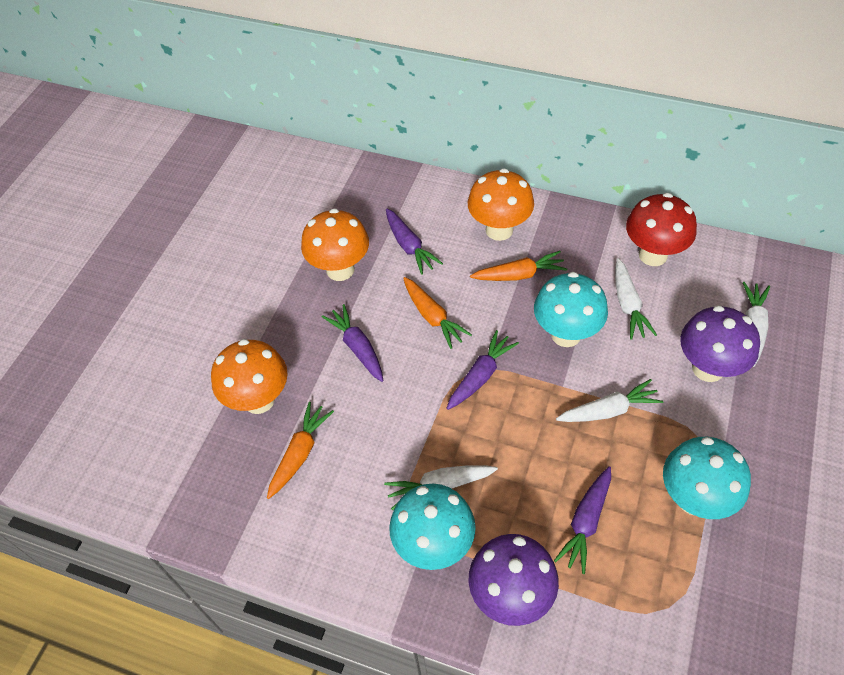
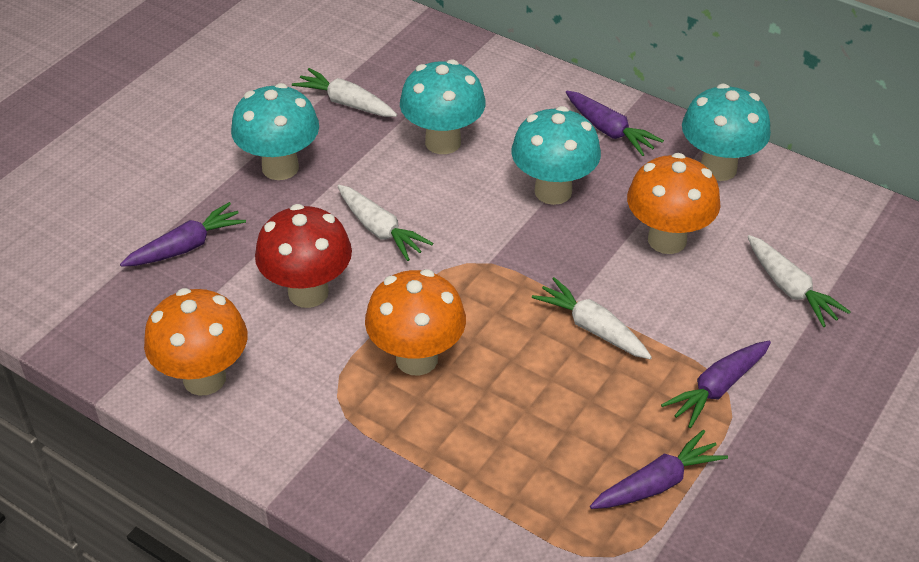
orange carrot: 3 -> 0
purple mushroom: 2 -> 0
turquoise mushroom: 3 -> 4

